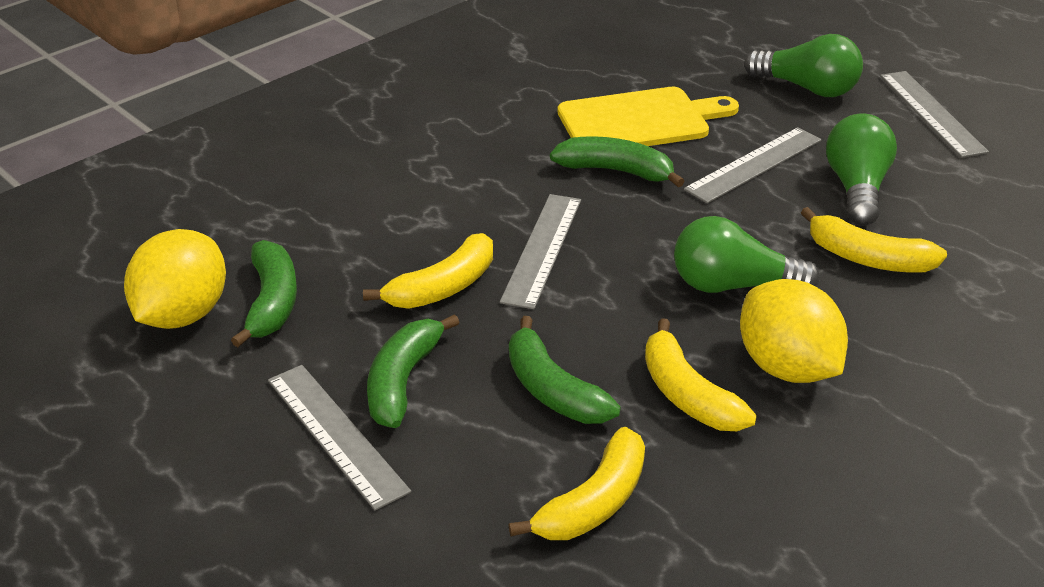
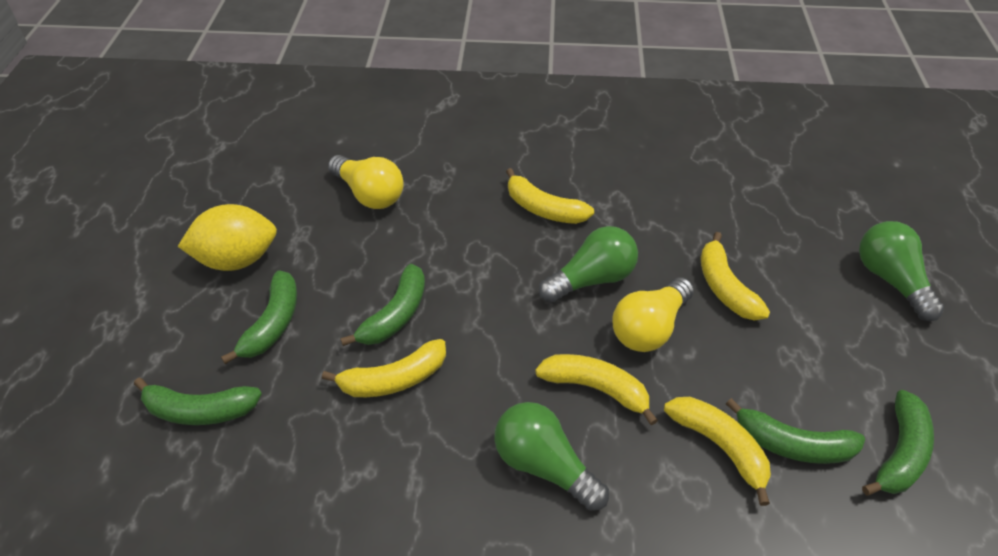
green banana: 4 -> 5
grey ruler: 4 -> 0
yellow banana: 4 -> 5
yellow cutting board: 1 -> 0
yellow lemon: 2 -> 1
yellow light bulb: 0 -> 2

